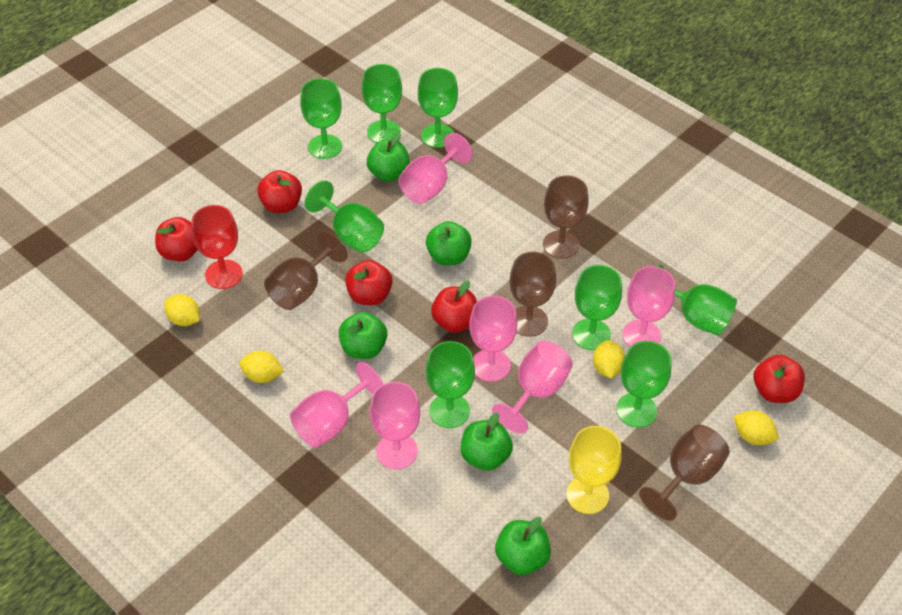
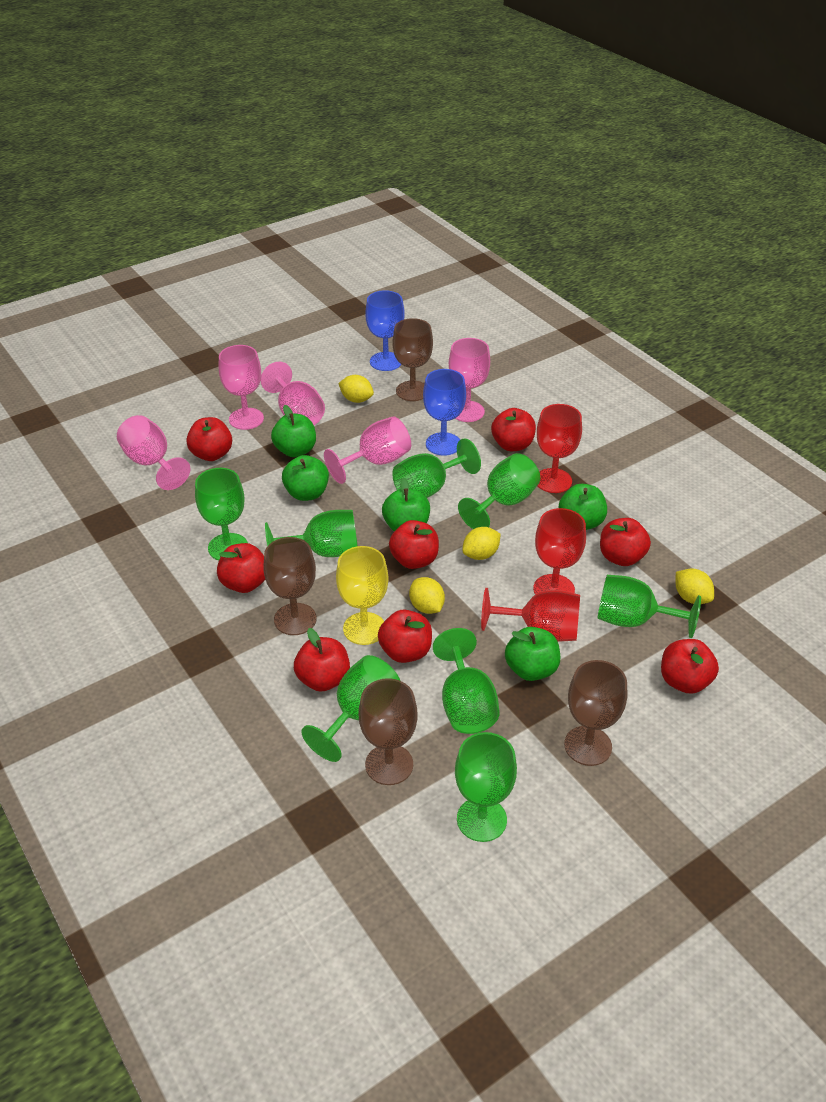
blue goblet: 0 -> 2
pink goblet: 6 -> 5
red apple: 5 -> 8
red goblet: 1 -> 3

